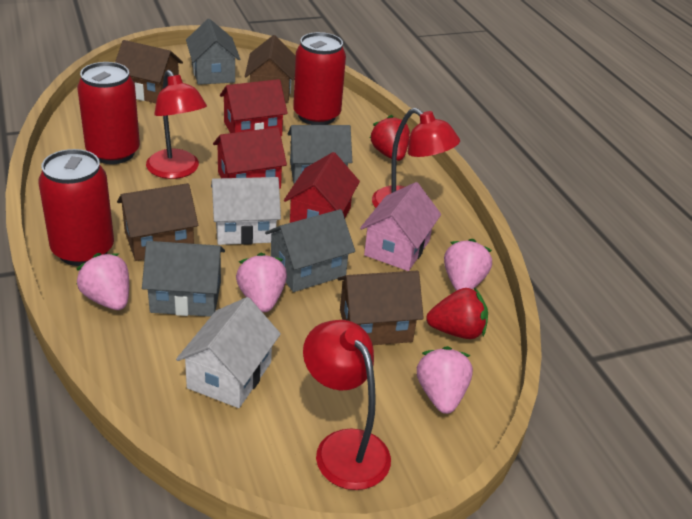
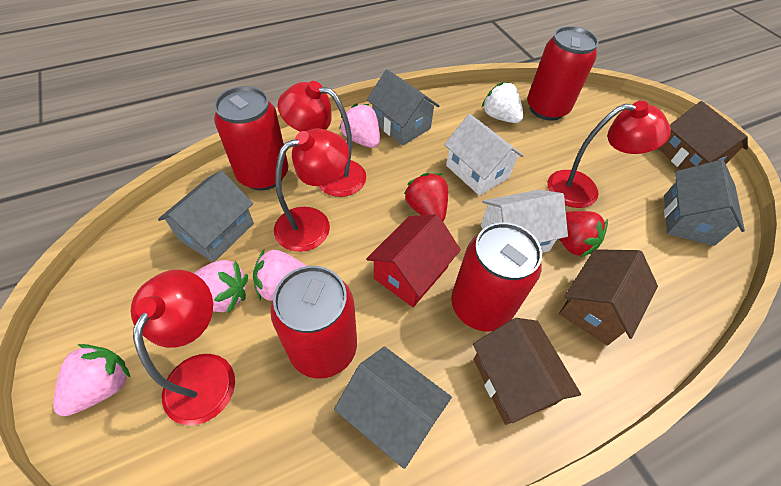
brown house: 4 -> 3
pink house: 1 -> 0
red can: 3 -> 4
red house: 3 -> 1
red lamp: 3 -> 4
white strawberry: 0 -> 1

